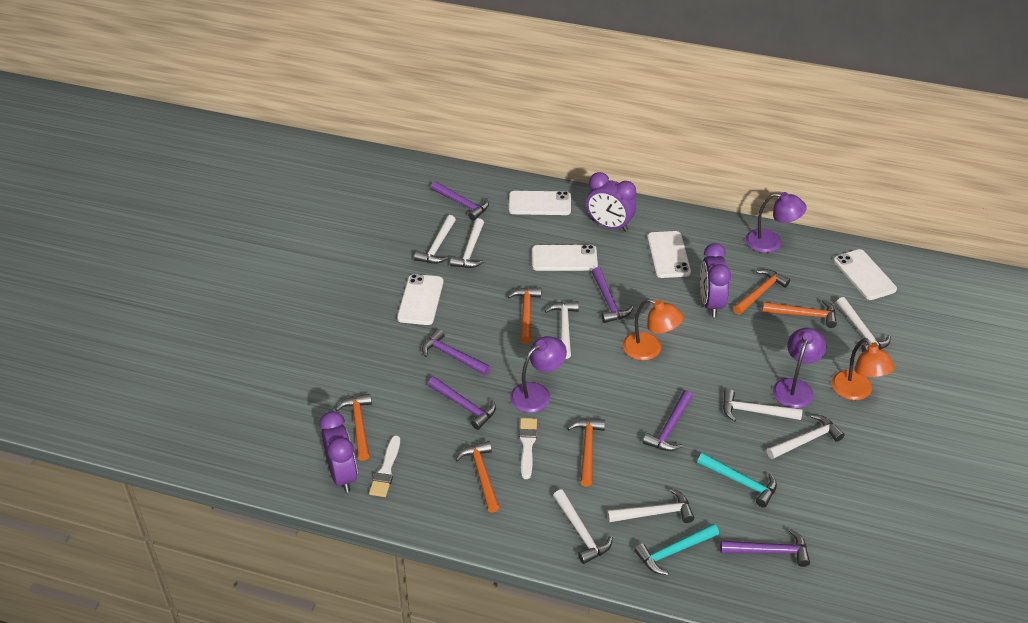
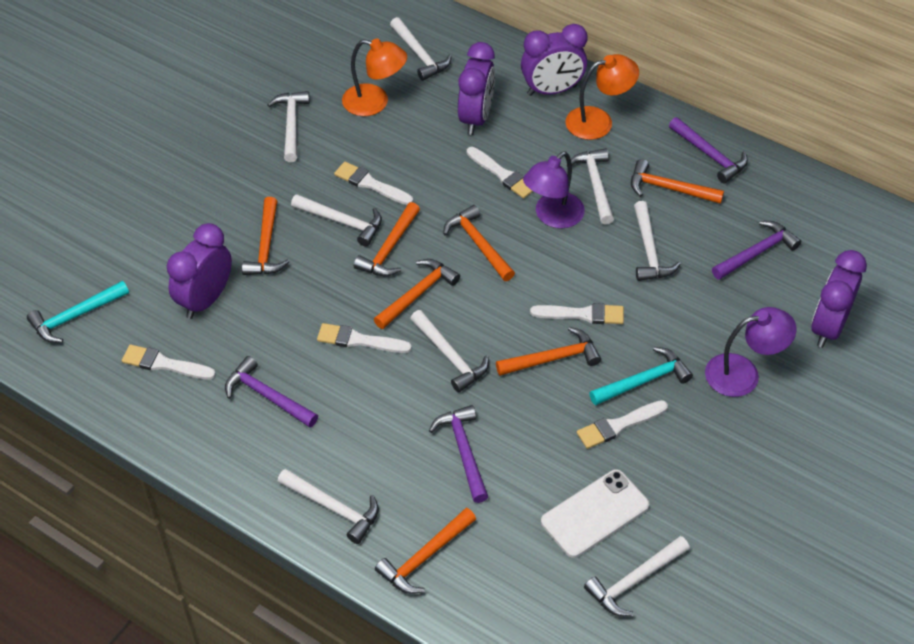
orange hammer: 6 -> 7
purple clock: 3 -> 4
purple hammer: 6 -> 4
purple lamp: 3 -> 2
white brush: 2 -> 6
white phone: 5 -> 1

